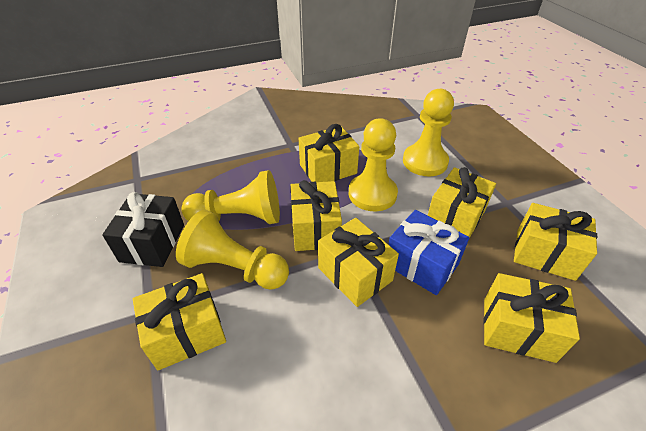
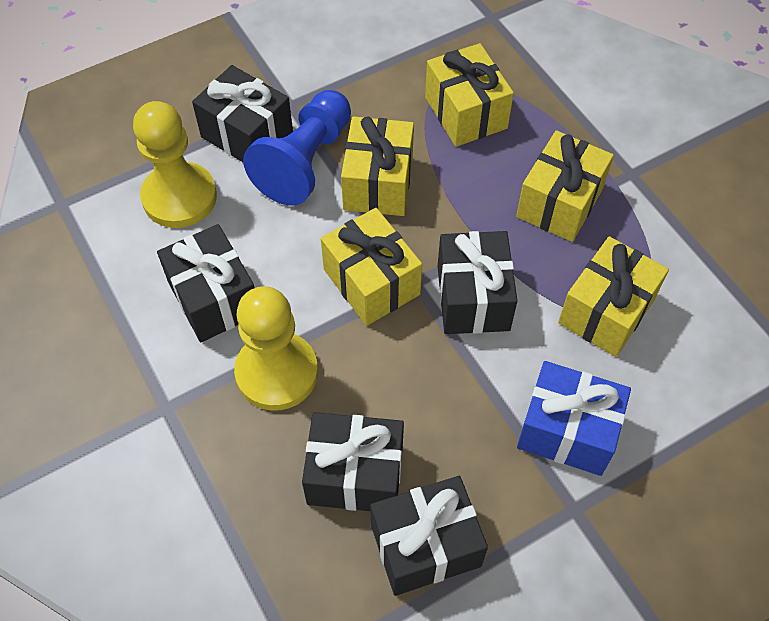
black gift: 1 -> 5
blue pawn: 0 -> 1
yellow gift: 7 -> 5
yellow pawn: 4 -> 2

